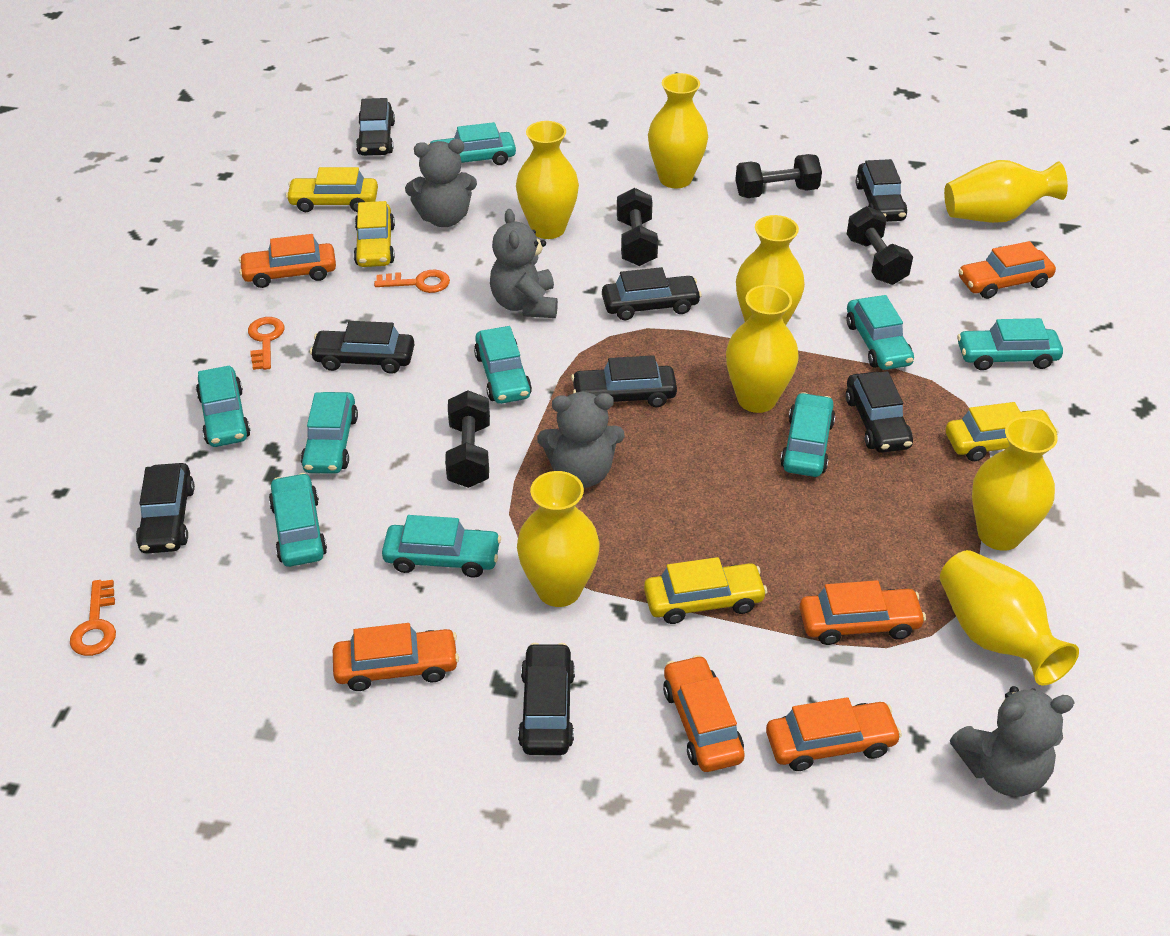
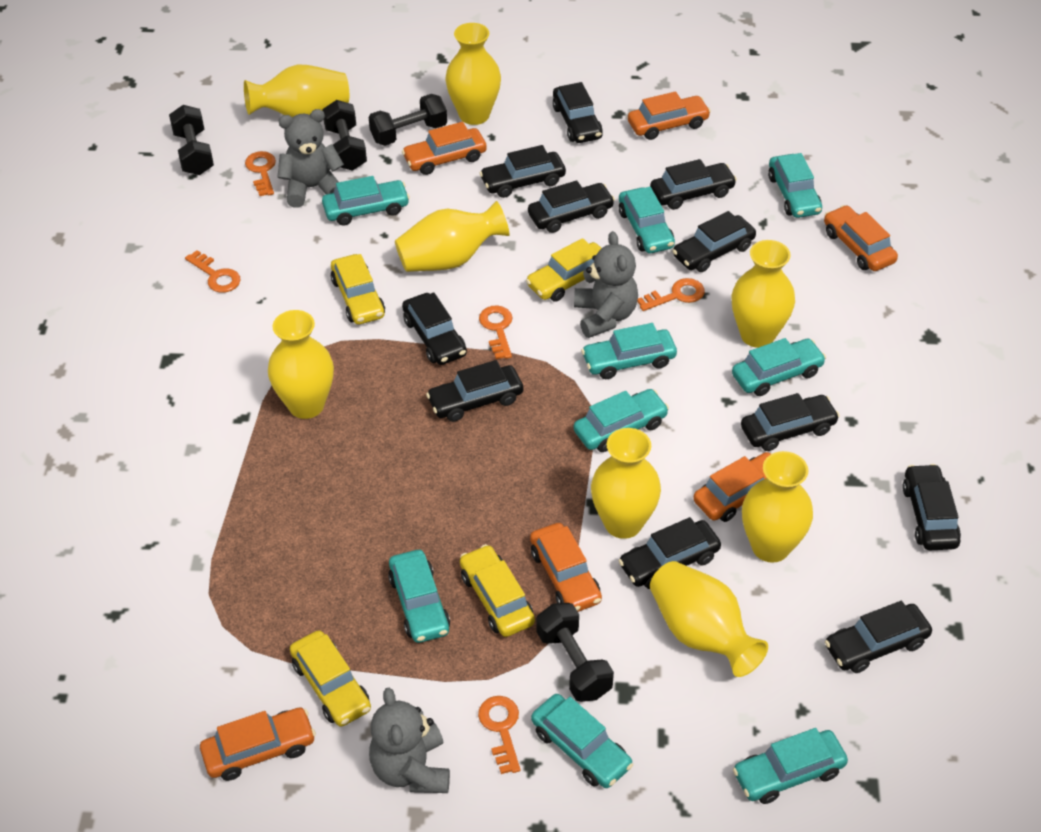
black car: 8 -> 11
grey teddy bear: 4 -> 3
orange key: 3 -> 5

